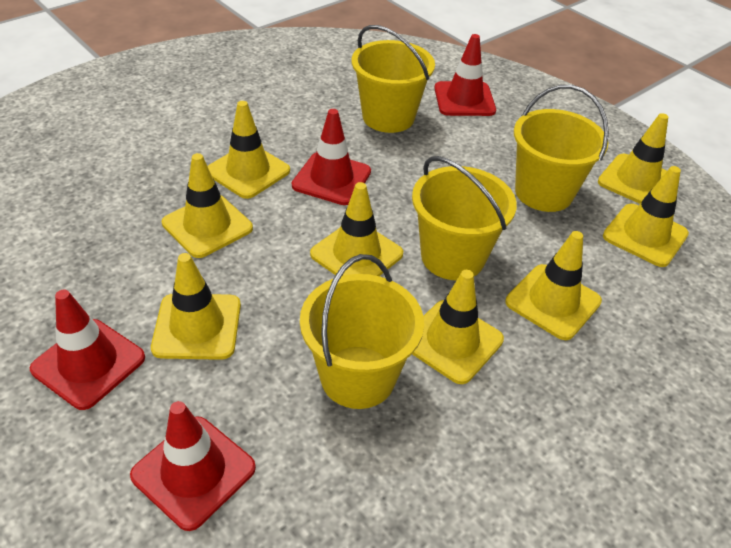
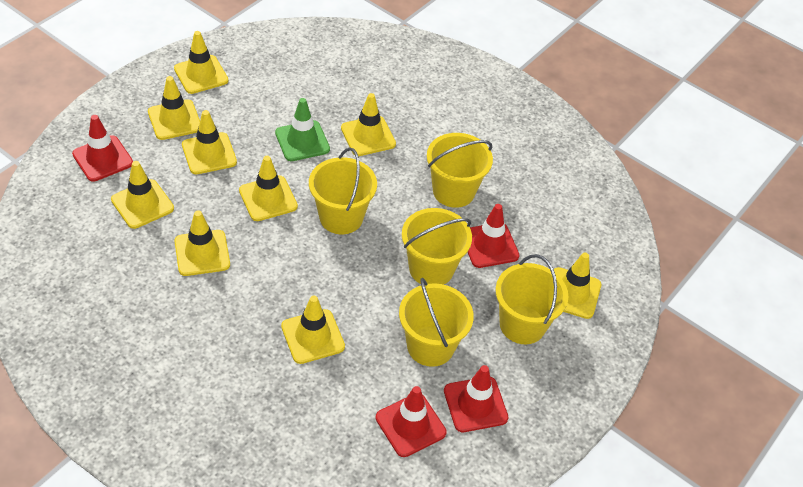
green traffic cone: 0 -> 1
yellow bucket: 4 -> 5
yellow traffic cone: 8 -> 9

